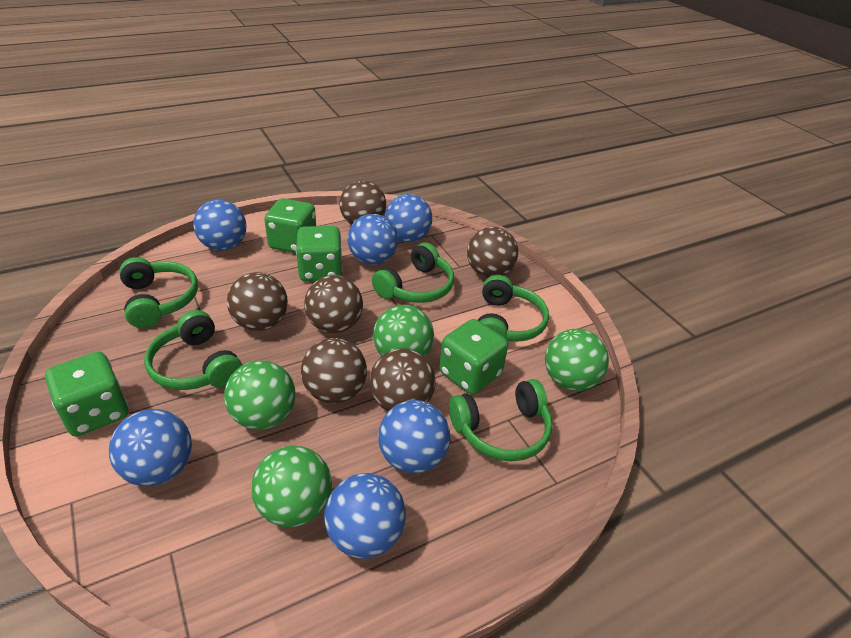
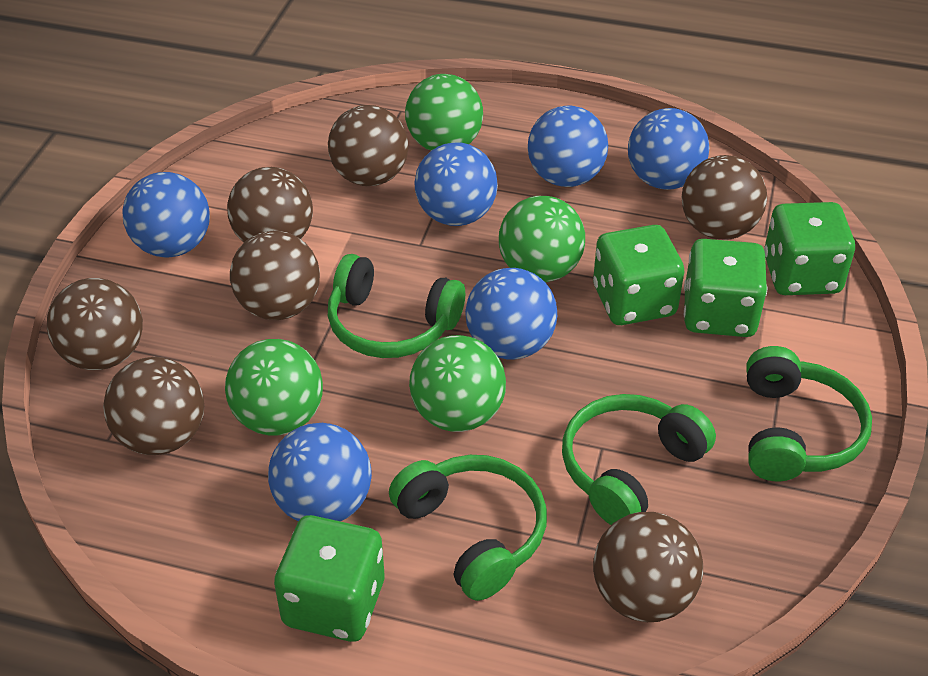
brown ball: 6 -> 7
green headphones: 5 -> 4

